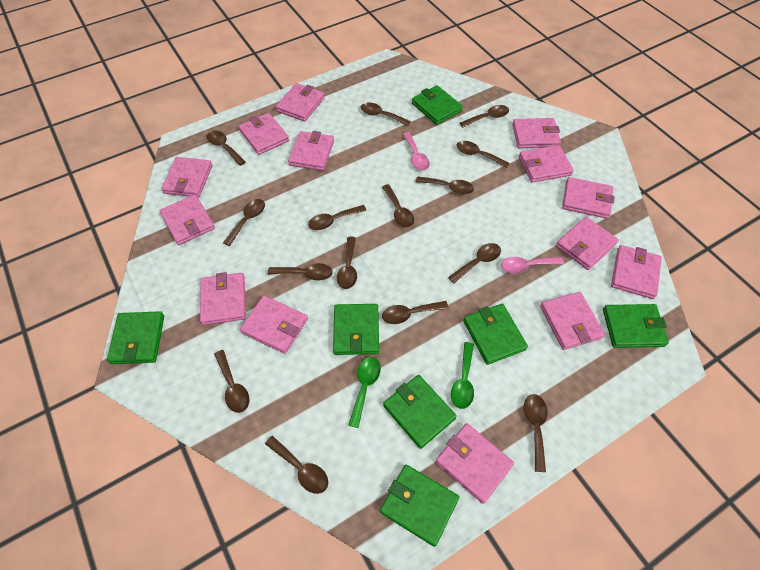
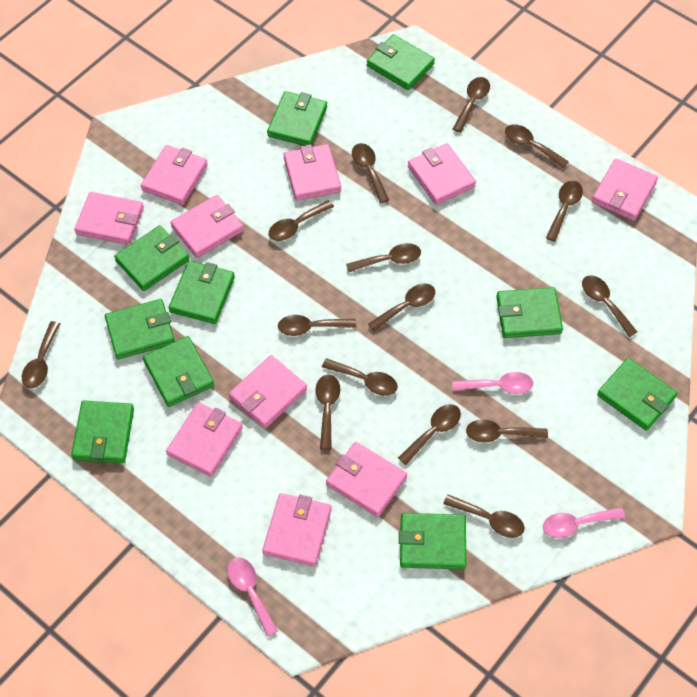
green spoon: 2 -> 0
green wallet: 7 -> 10
pink spoon: 2 -> 3
pink wallet: 14 -> 10

